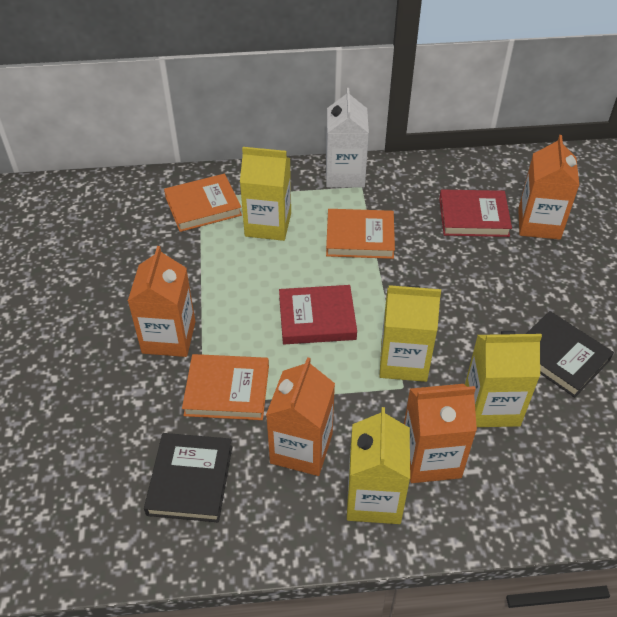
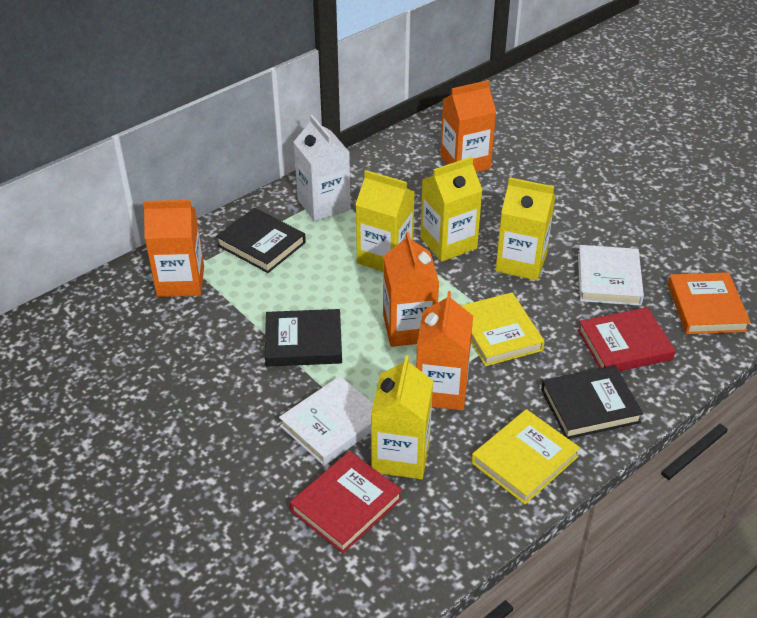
black book: 2 -> 3
orange book: 3 -> 1
white book: 0 -> 2
yellow book: 0 -> 2

